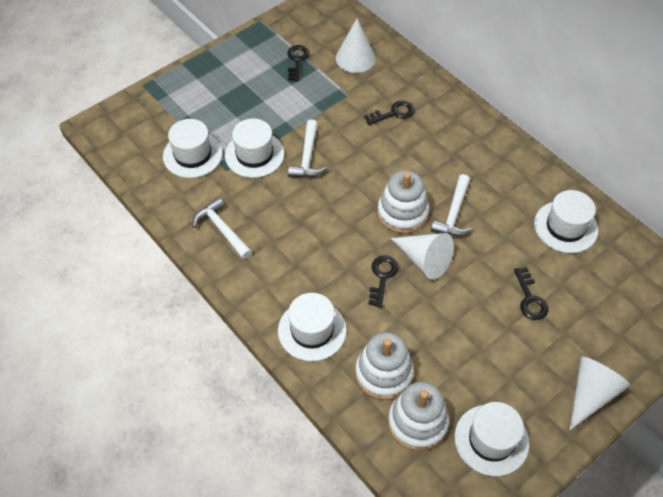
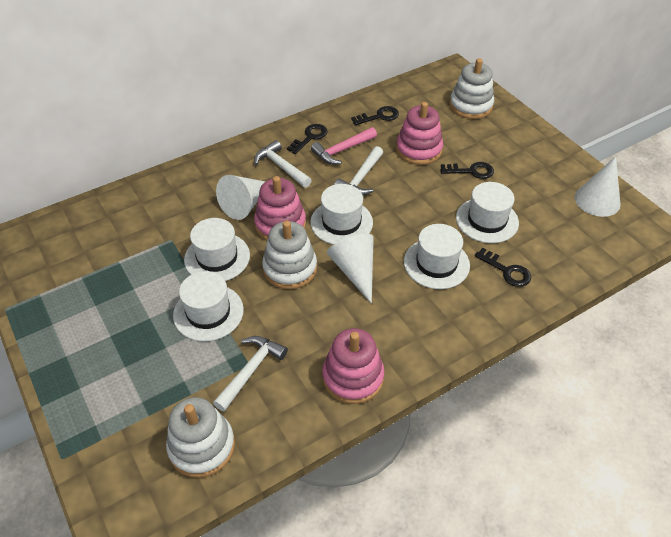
pink hammer: 0 -> 1
pink stacking toy: 0 -> 3

